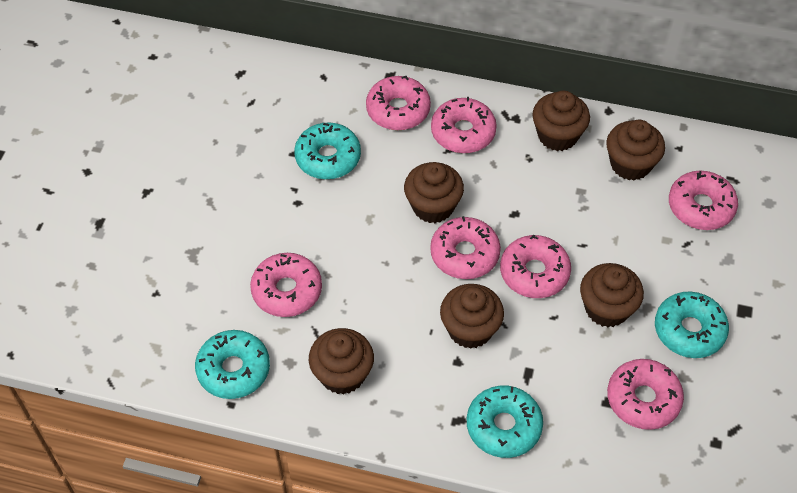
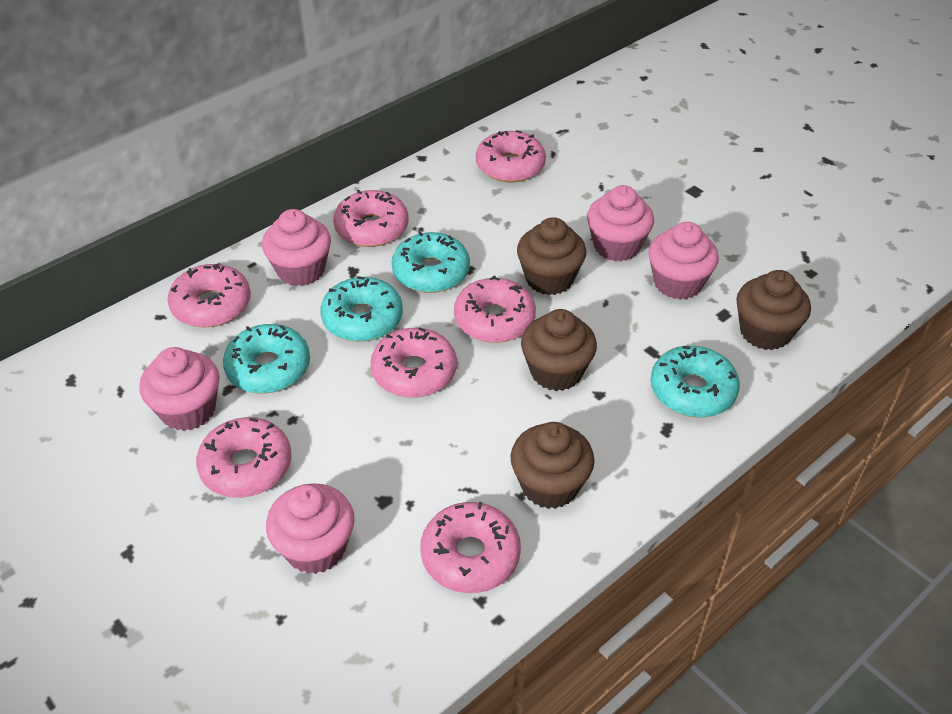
brown cupcake: 6 -> 4
pink cupcake: 0 -> 5

